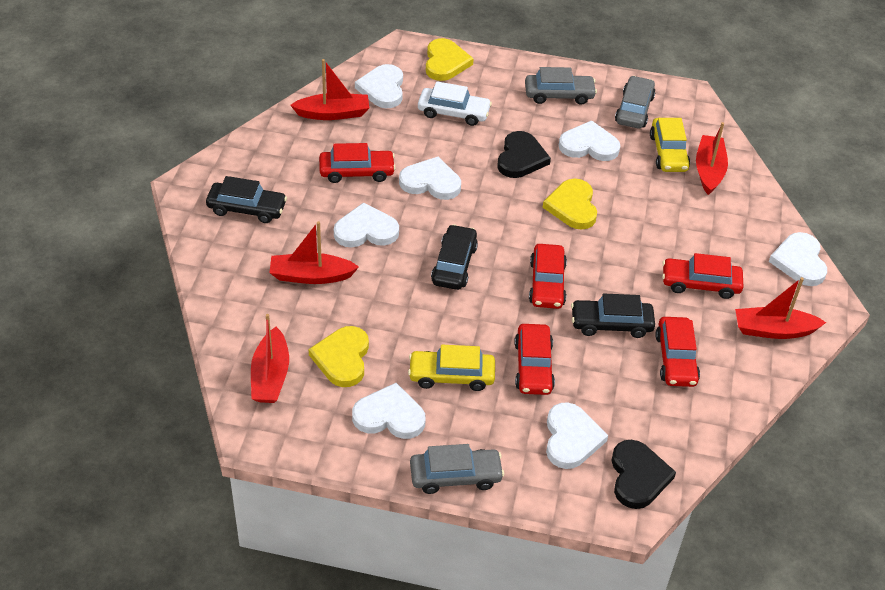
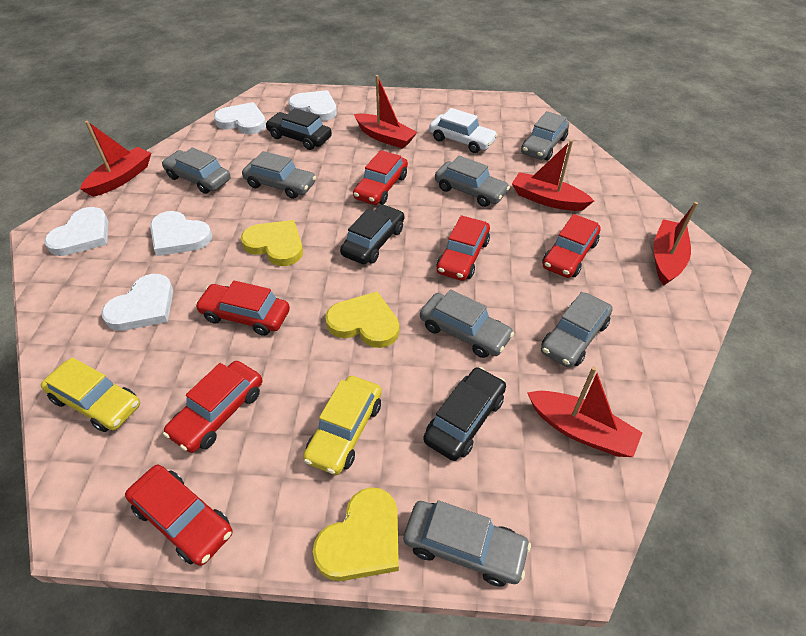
black heart: 2 -> 0
grey car: 3 -> 7
red car: 5 -> 6
white heart: 7 -> 5

